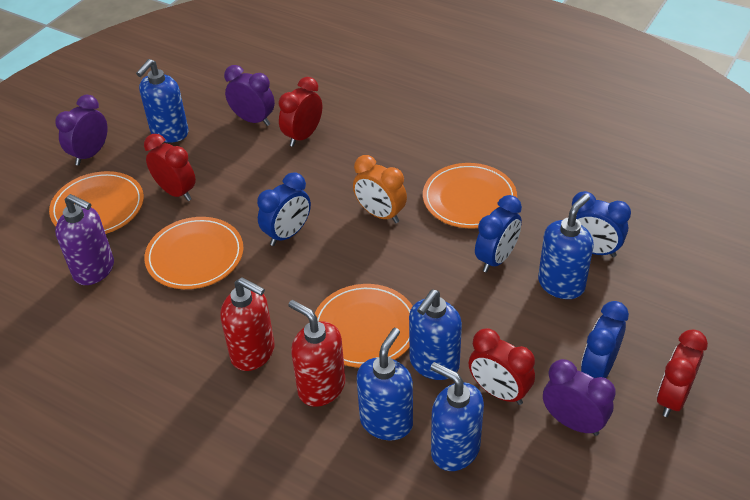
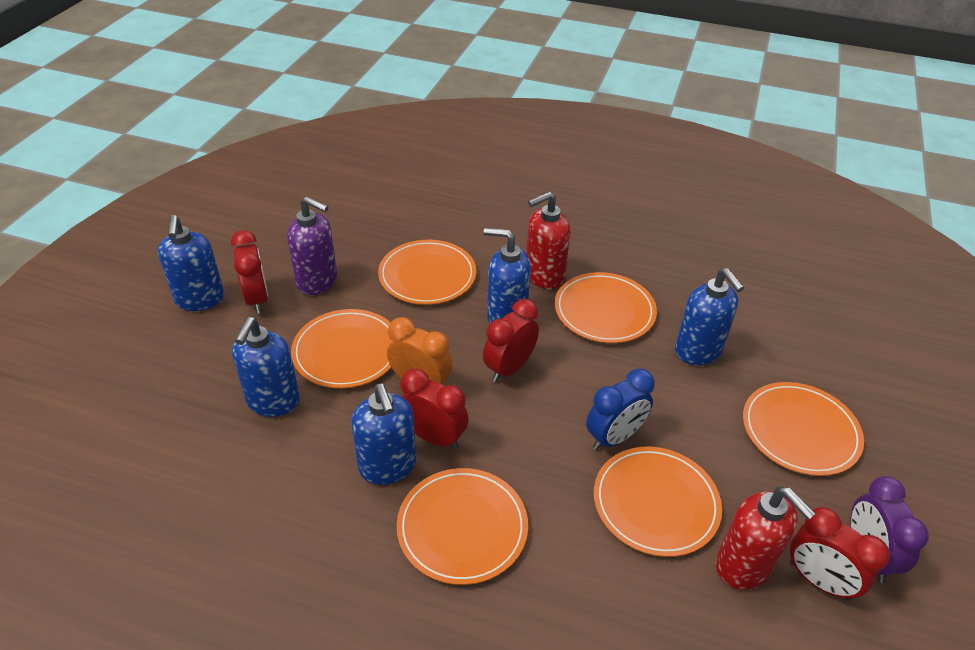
blue clock: 4 -> 1
orange plate: 4 -> 6
purple clock: 3 -> 1

